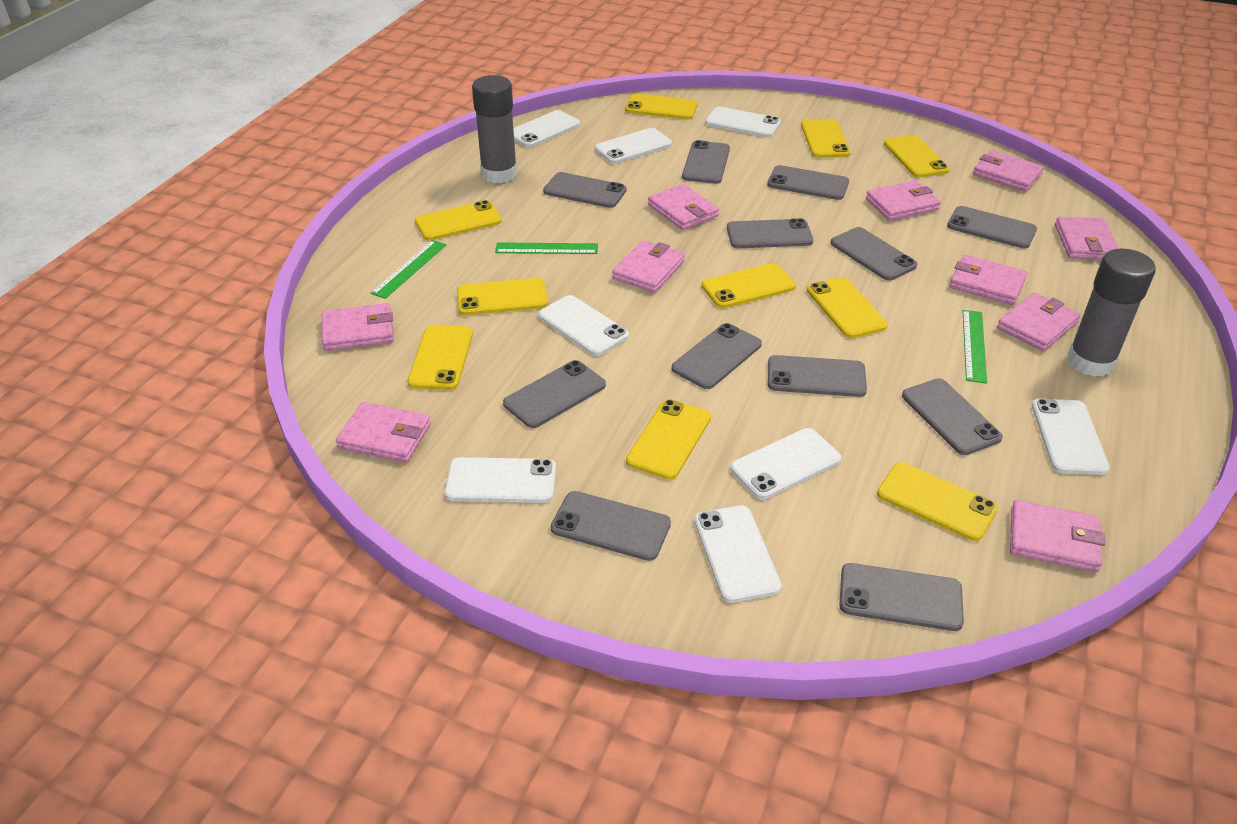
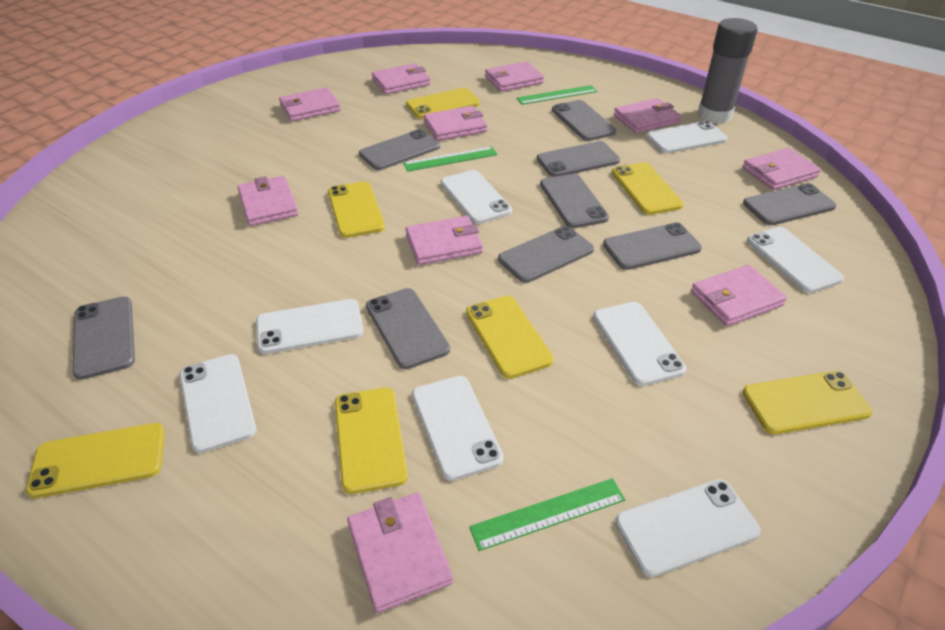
grey glue stick: 2 -> 1
grey phone: 12 -> 9
yellow phone: 10 -> 7

